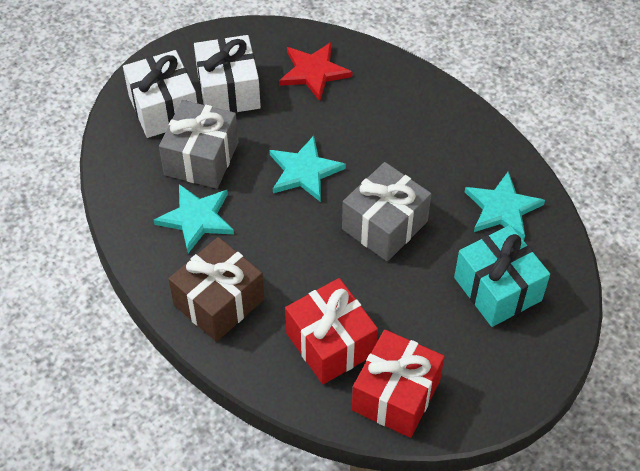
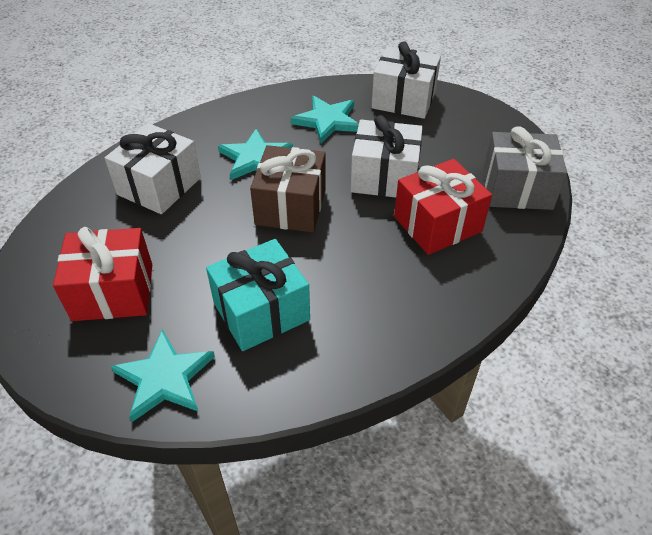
grey gift: 2 -> 1
red star: 1 -> 0
white gift: 2 -> 3

